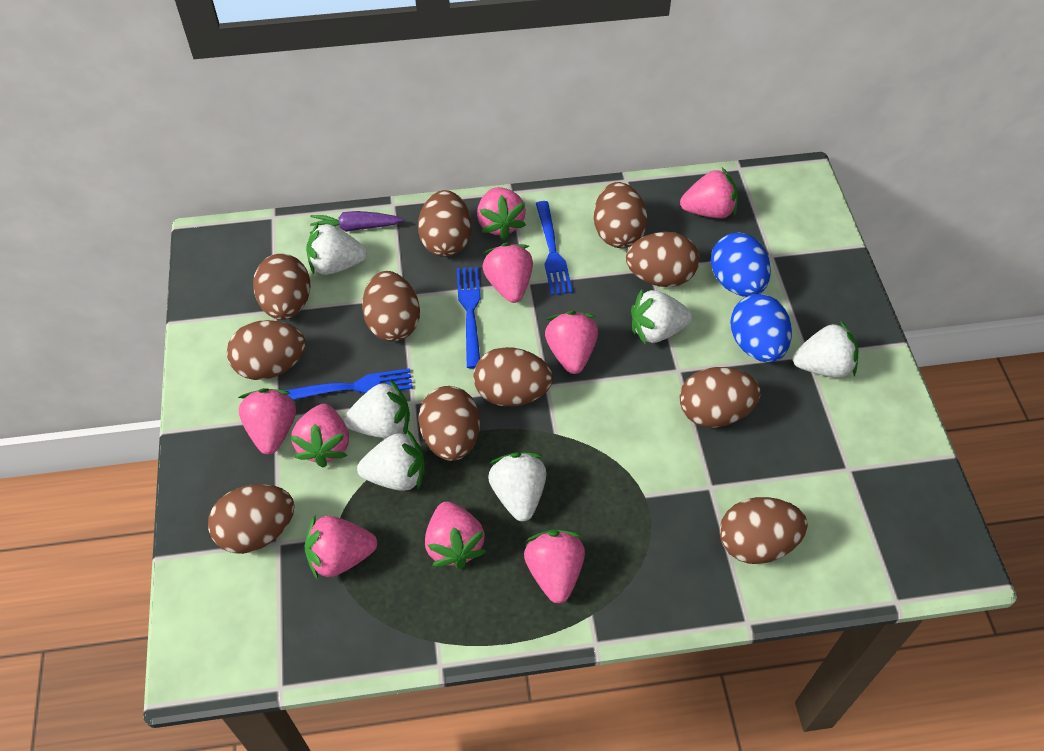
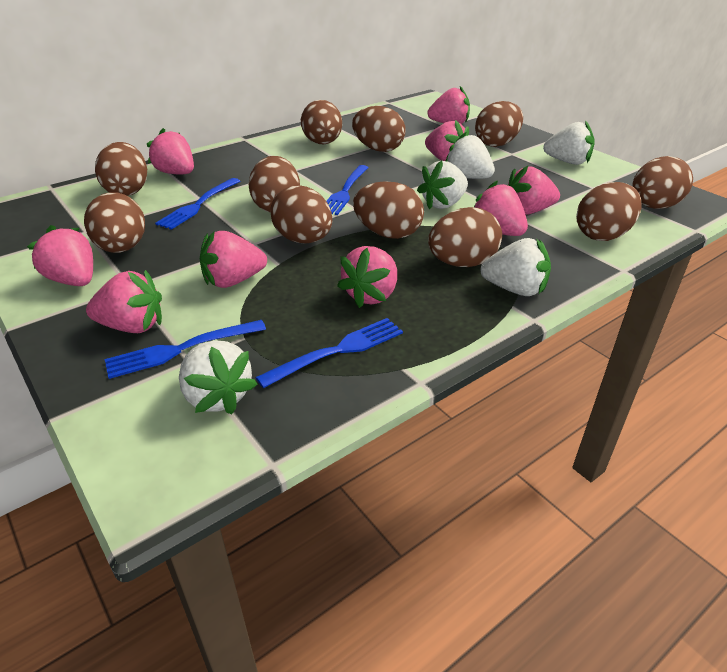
blue egg: 2 -> 0
blue fork: 3 -> 4
purple carrot: 1 -> 0
white strawberry: 6 -> 5

